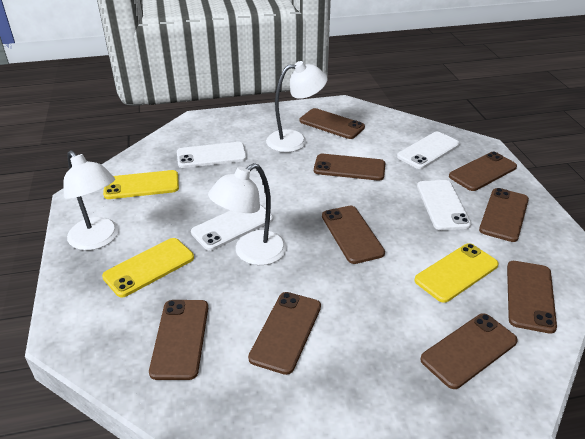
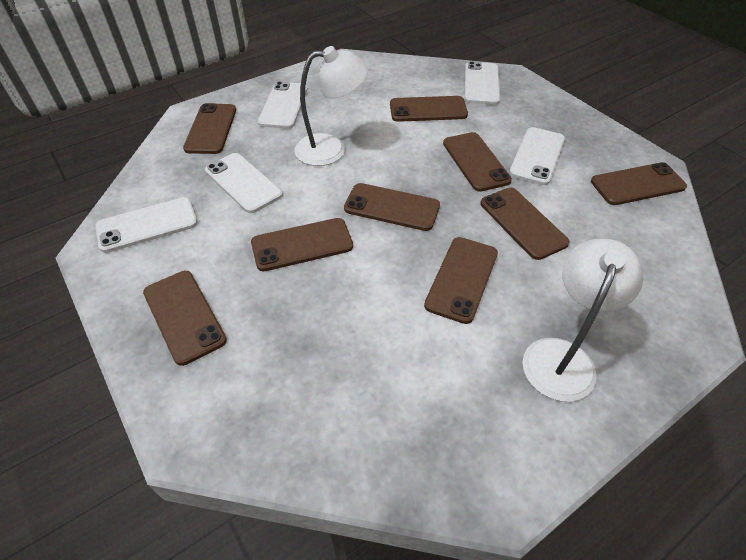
white lamp: 3 -> 2
white phone: 4 -> 5
yellow phone: 3 -> 0

